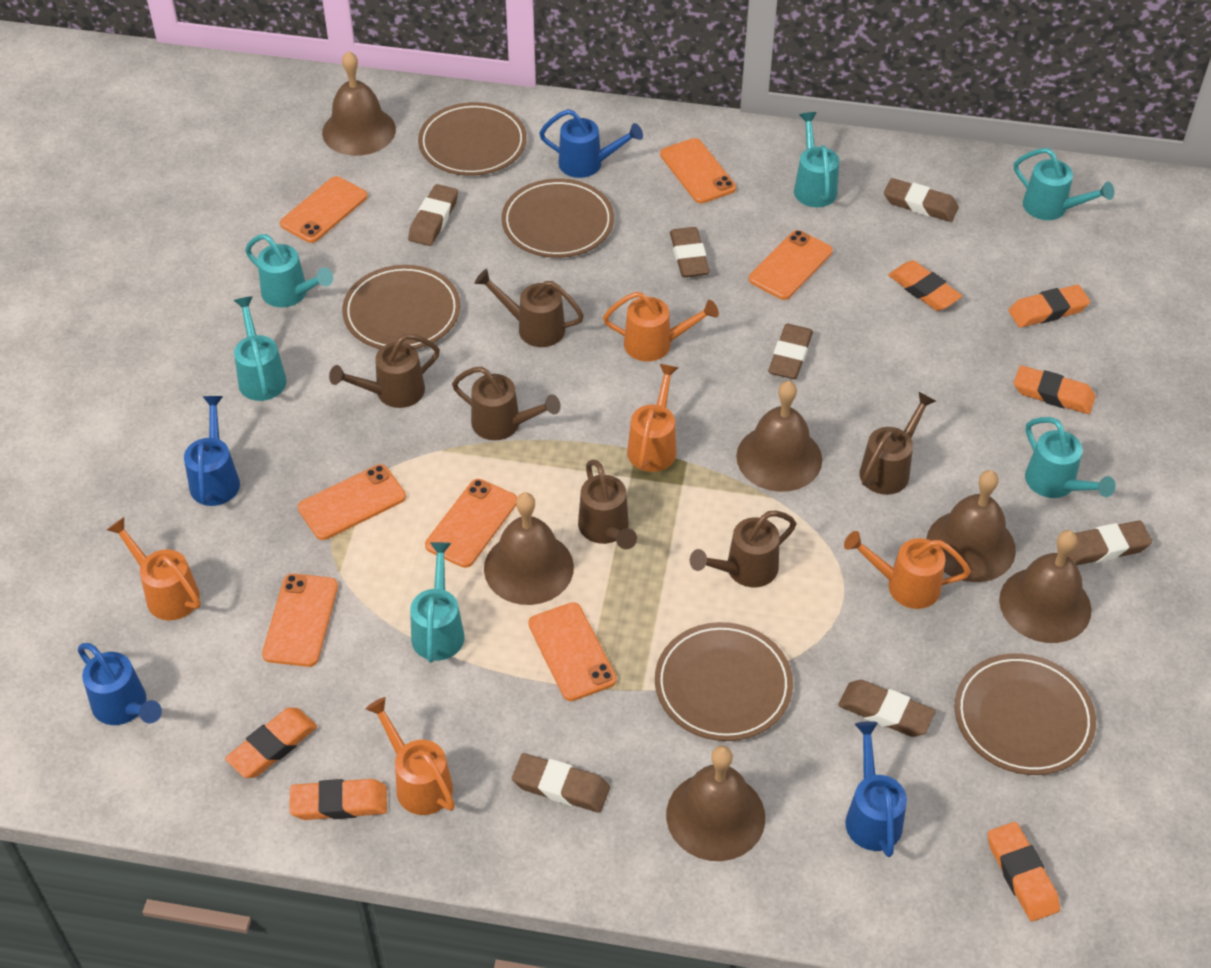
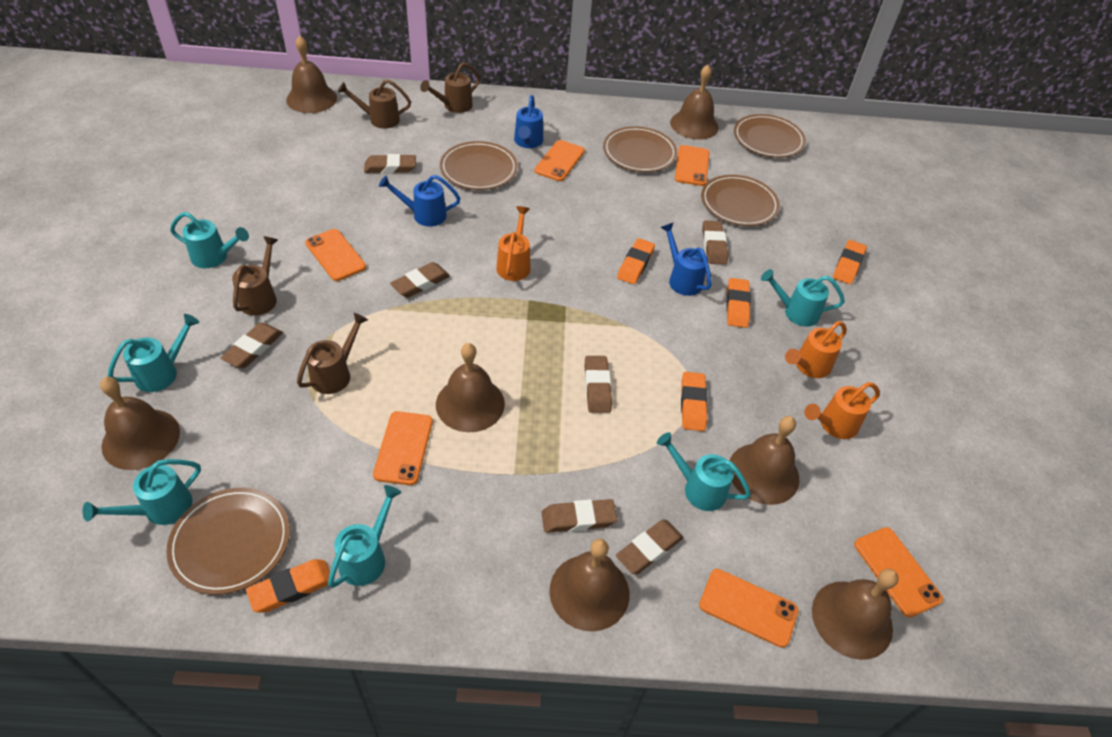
blue watering can: 4 -> 3
brown bell: 6 -> 7
brown watering can: 6 -> 4
orange eraser: 6 -> 5
orange phone: 7 -> 6
orange watering can: 5 -> 3

